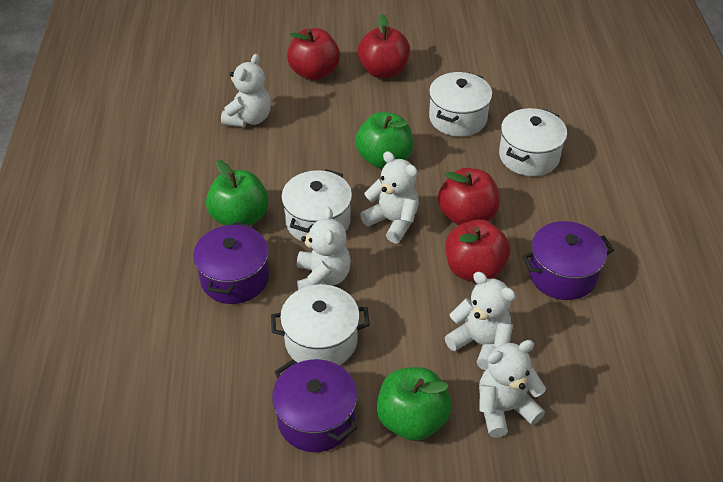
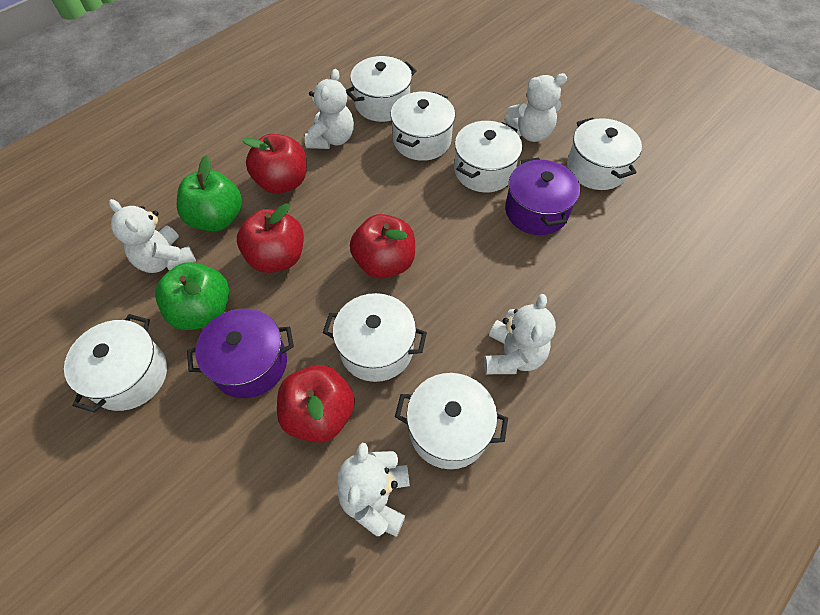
green apple: 3 -> 2
purple pot: 3 -> 2
white pot: 4 -> 7

